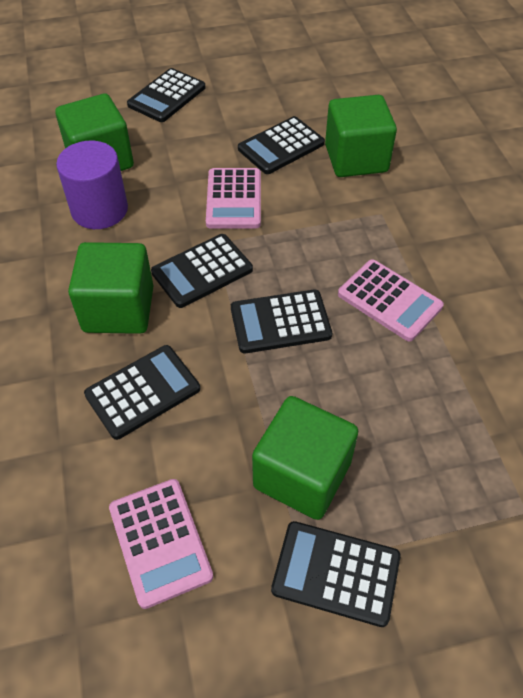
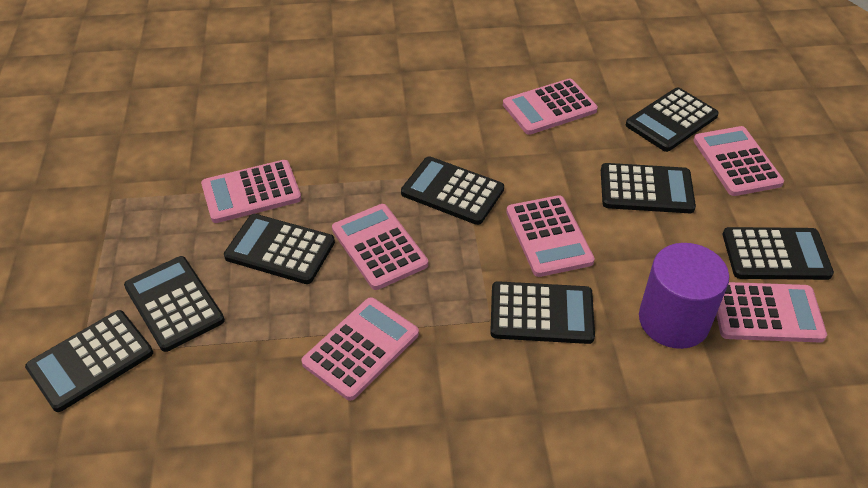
black calculator: 6 -> 8
green cube: 4 -> 0
pink calculator: 3 -> 7

